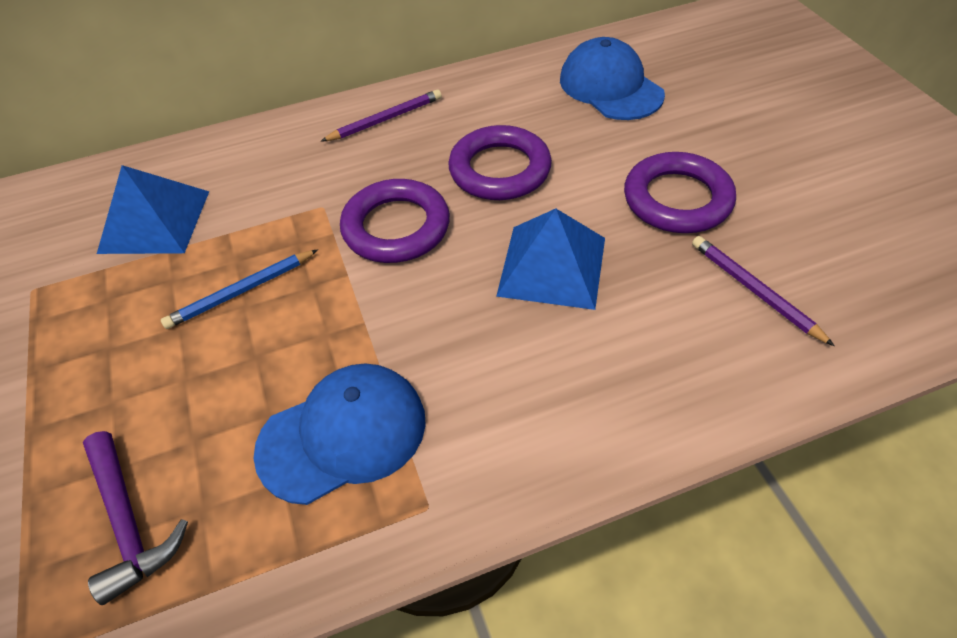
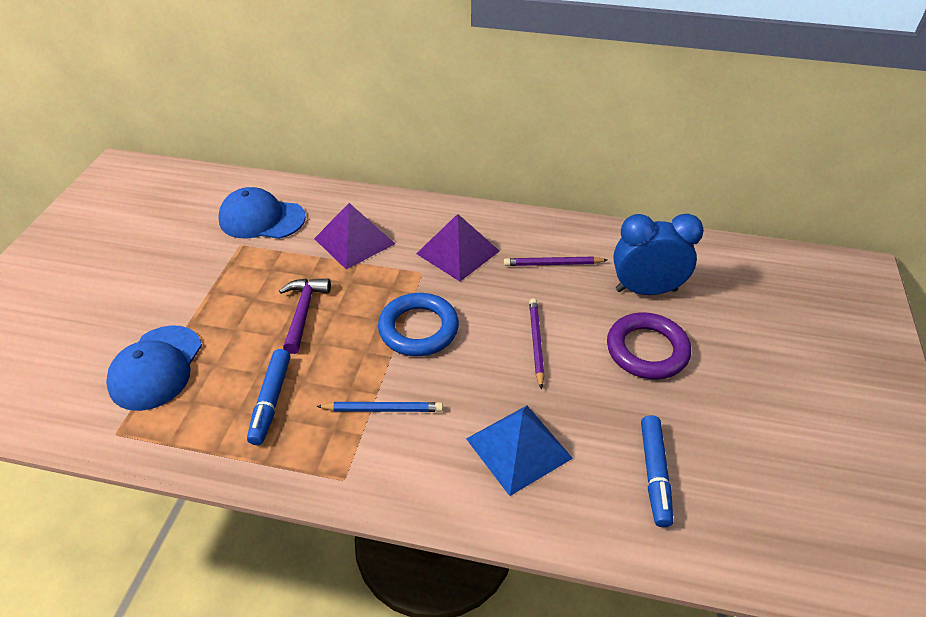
blue clock: 0 -> 1
blue marker: 0 -> 2
blue pyramid: 2 -> 1
blue ring: 0 -> 1
purple pyramid: 0 -> 2
purple ring: 3 -> 1

